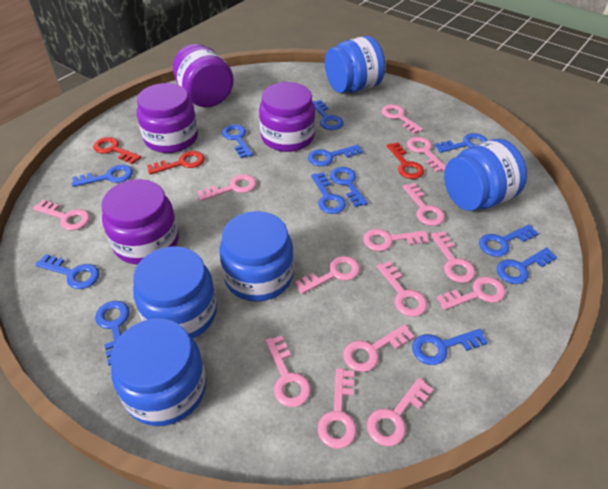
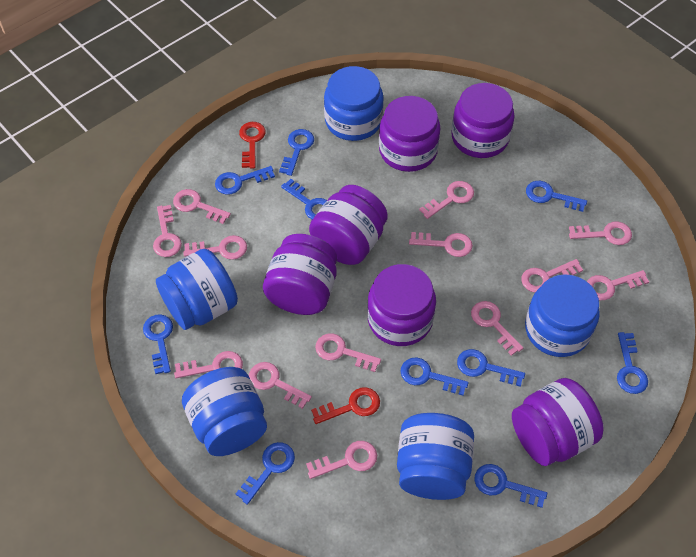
blue key: 12 -> 10
pink key: 14 -> 13
purple jar: 4 -> 6
red key: 3 -> 2

